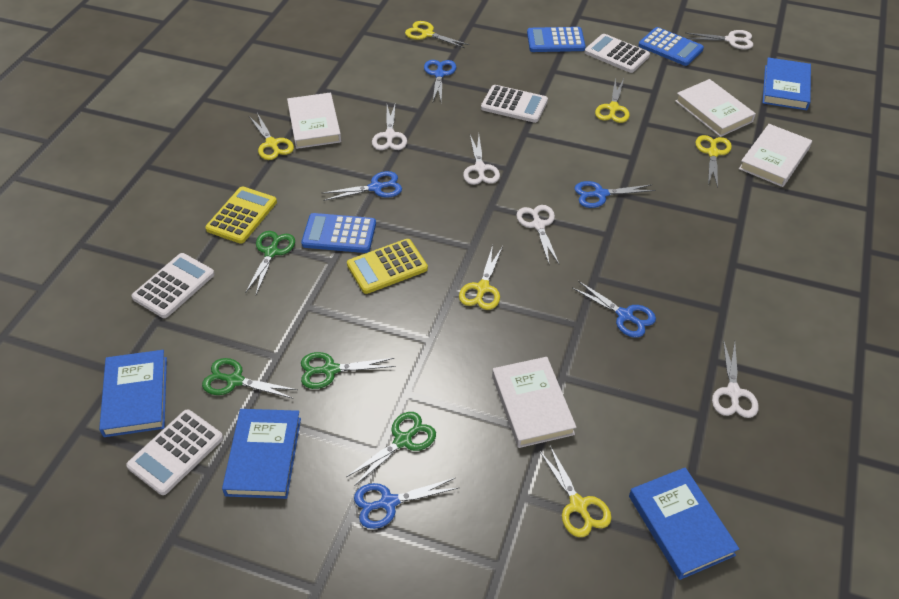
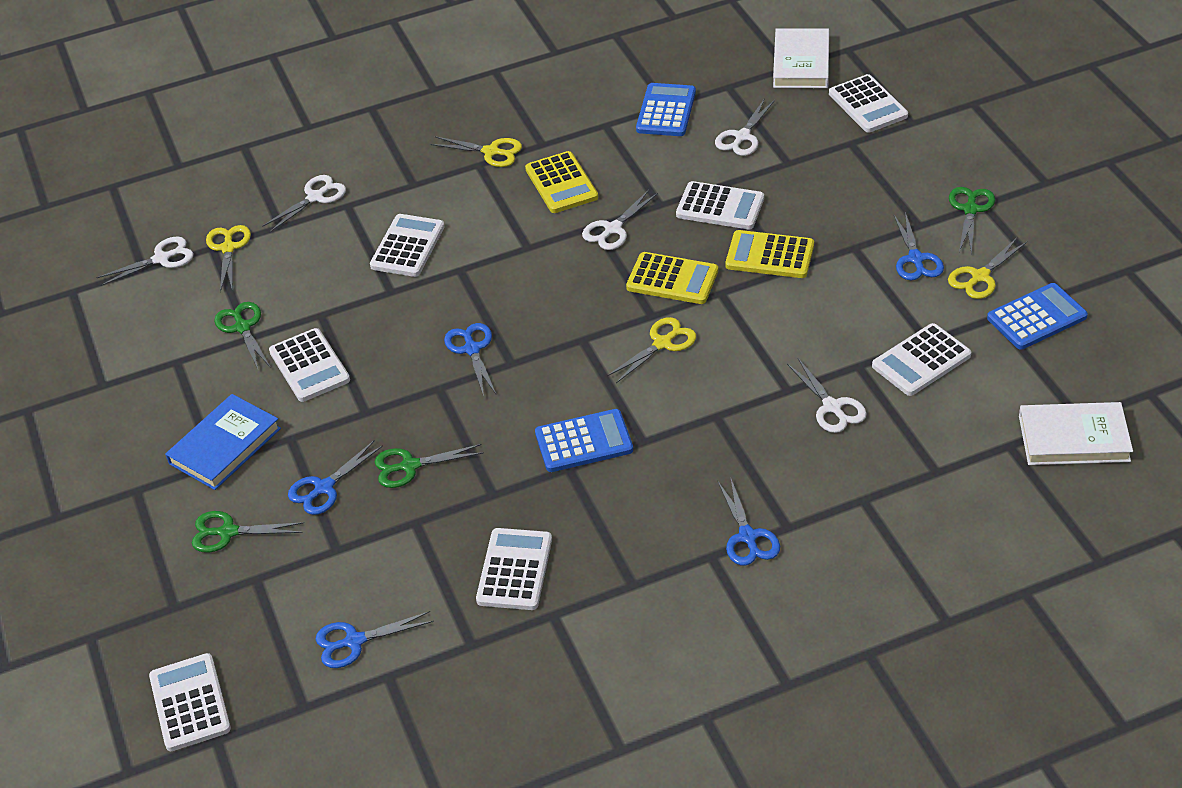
blue book: 4 -> 1
white book: 4 -> 2
white calculator: 4 -> 7
yellow calculator: 2 -> 3
yellow scissors: 6 -> 4

